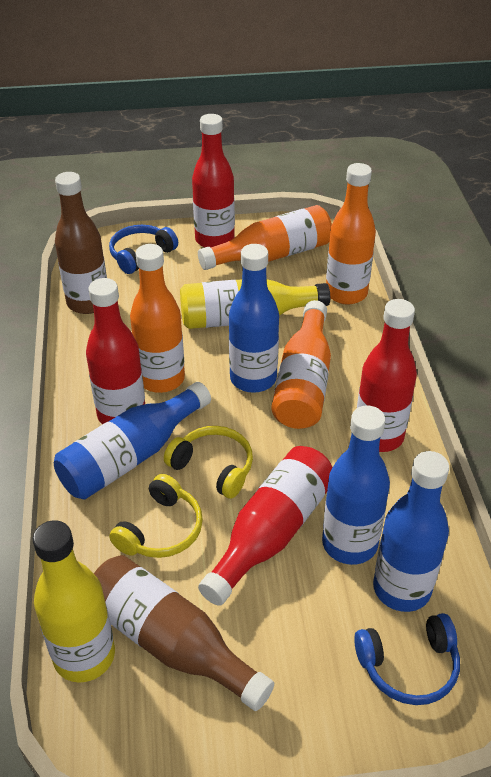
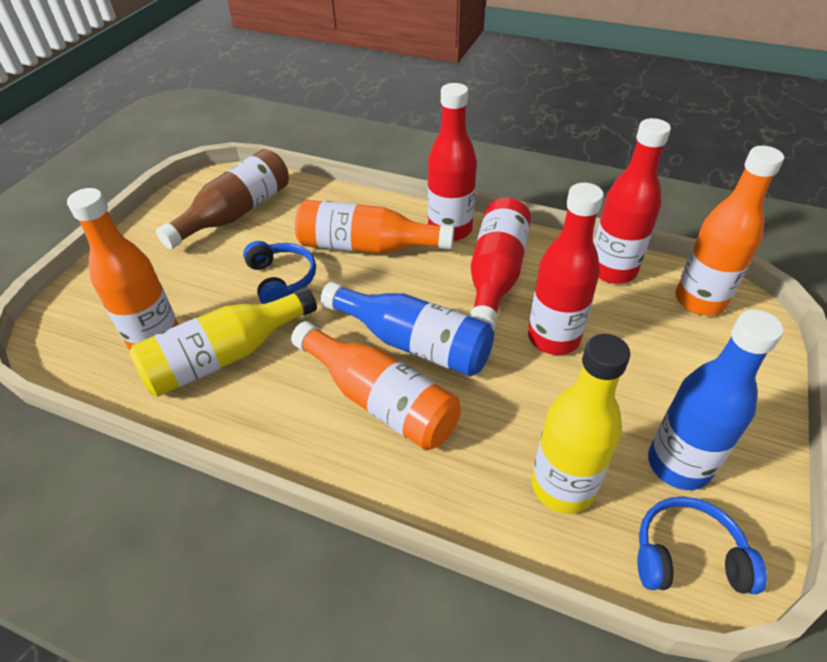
blue bottle: 4 -> 2
brown bottle: 2 -> 1
yellow headphones: 2 -> 0

